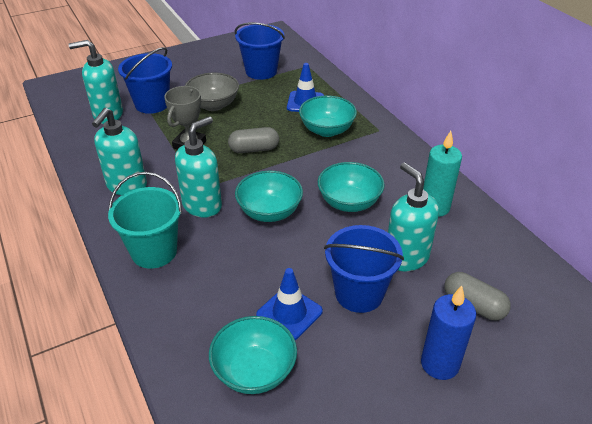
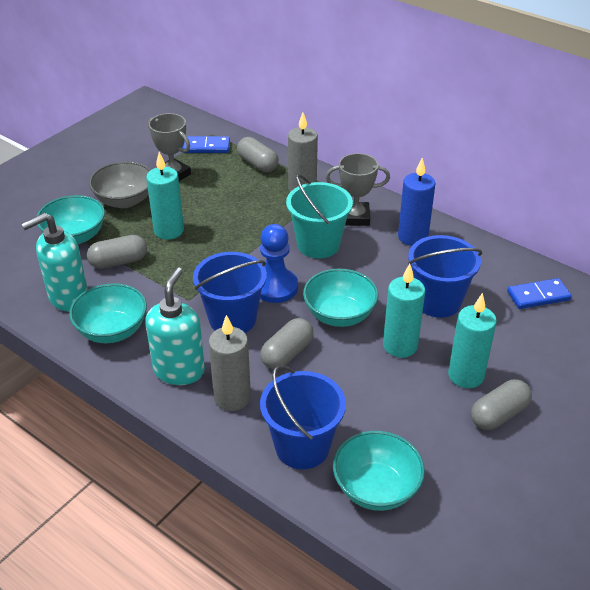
blue domino: 0 -> 2
blue pawn: 0 -> 1
blue traffic cone: 2 -> 0
grey candle: 0 -> 2
grey capsule: 2 -> 4
grey trophy: 1 -> 2
turquoise candle: 1 -> 3
turquoise soap dispenser: 4 -> 2

